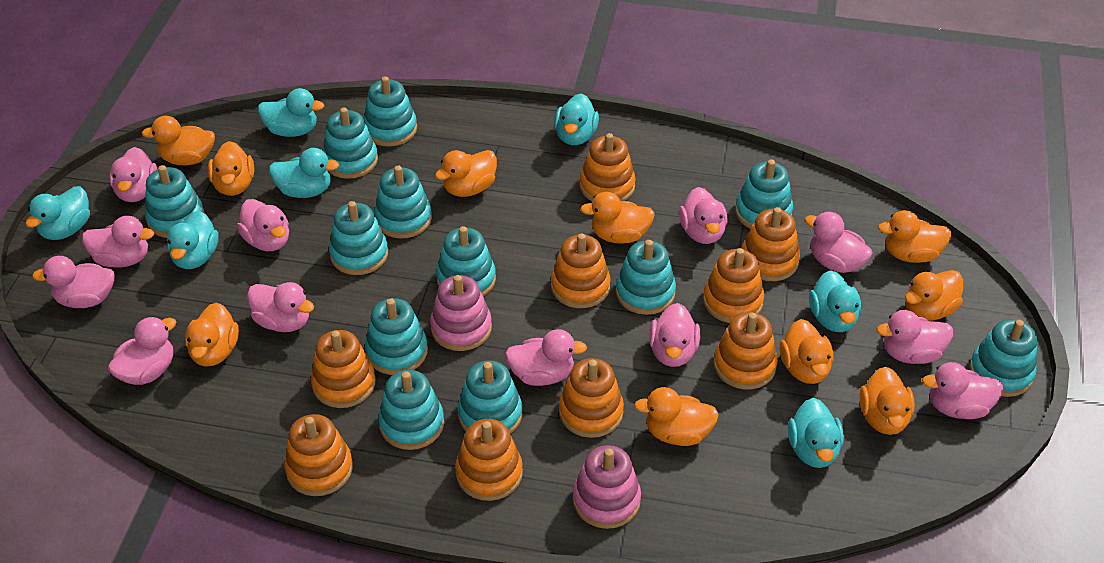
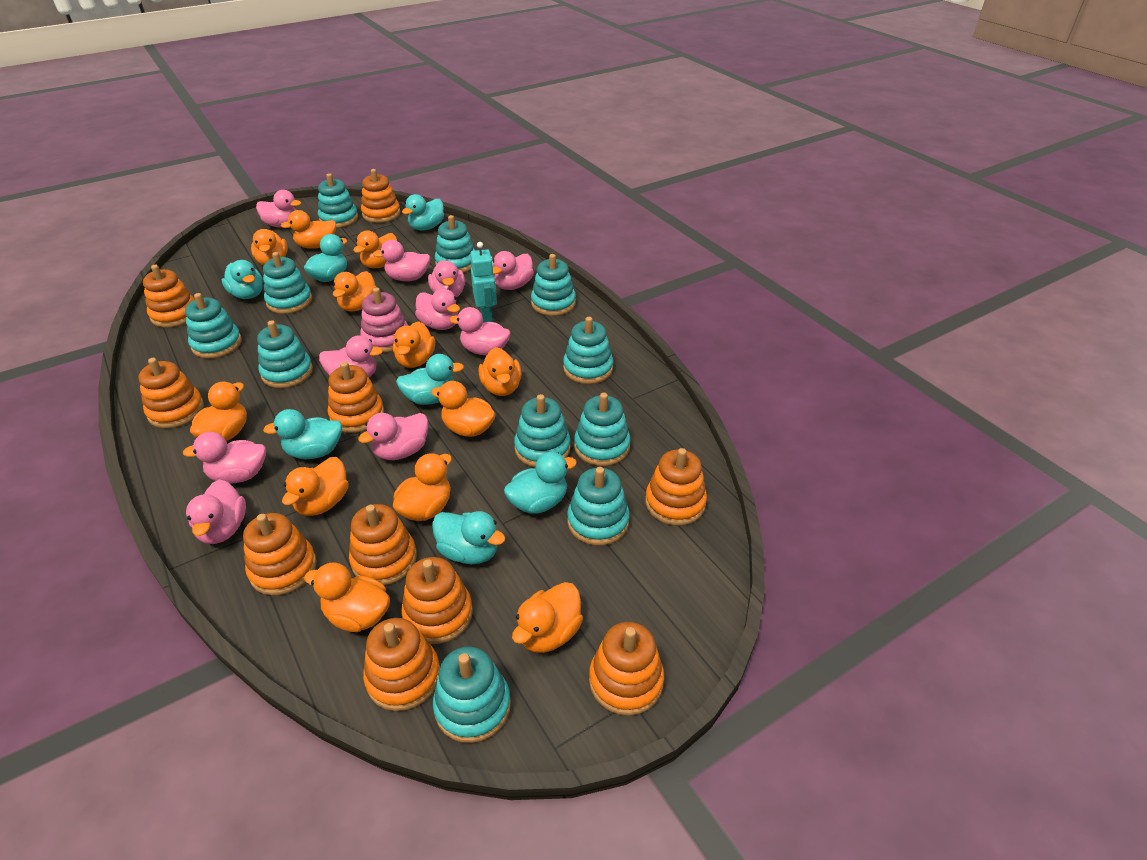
orange duck: 10 -> 12
orange stacking toy: 9 -> 10
pink duck: 12 -> 10
pink stacking toy: 2 -> 1
turquoise robot: 0 -> 1
turquoise stacking toy: 12 -> 11

